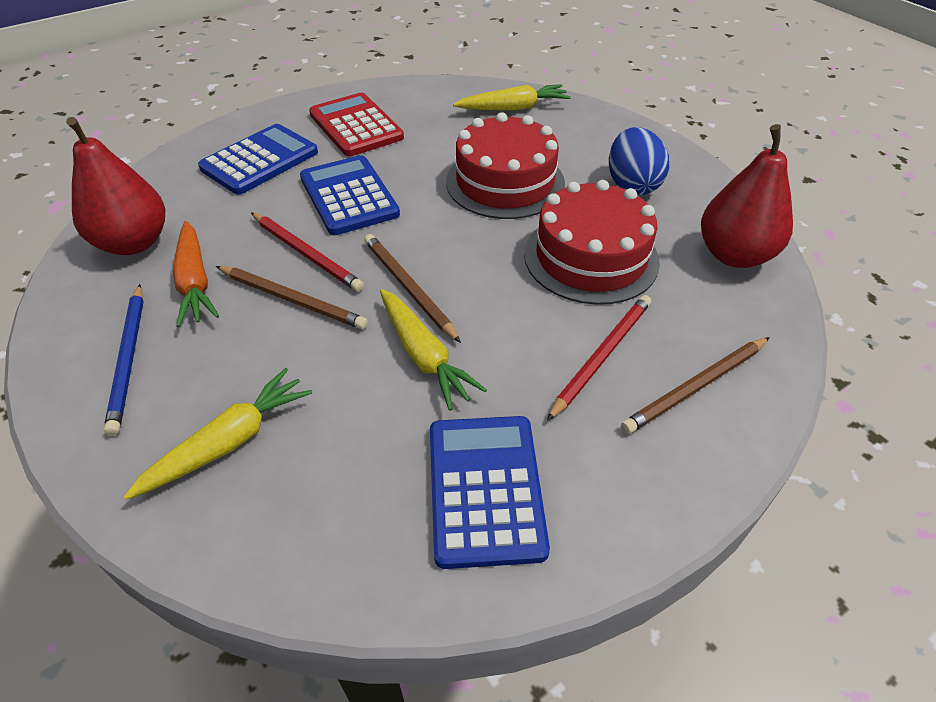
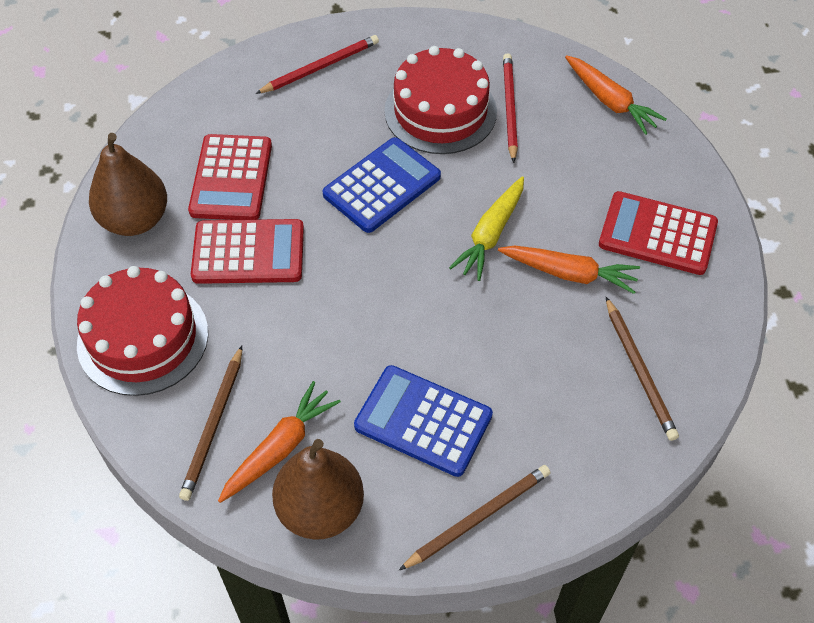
blue calculator: 3 -> 2
blue egg: 1 -> 0
blue pencil: 1 -> 0
brown pear: 0 -> 2
orange carrot: 1 -> 3
red calculator: 1 -> 3
red pear: 2 -> 0
yellow carrot: 3 -> 1

